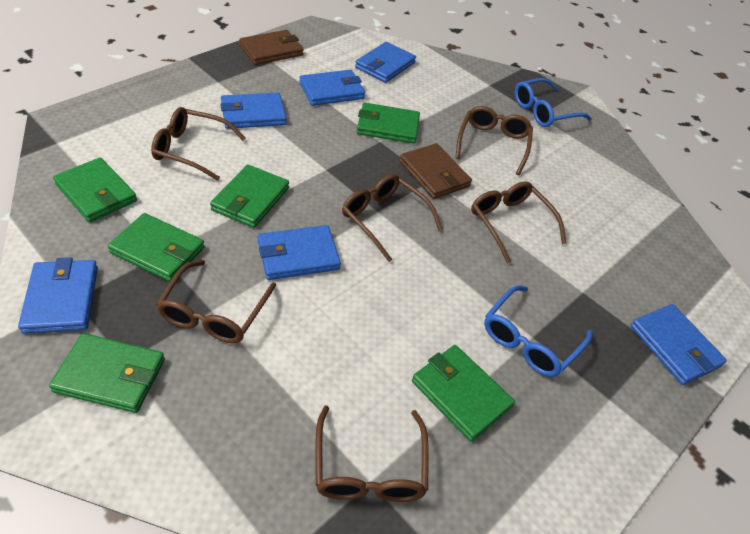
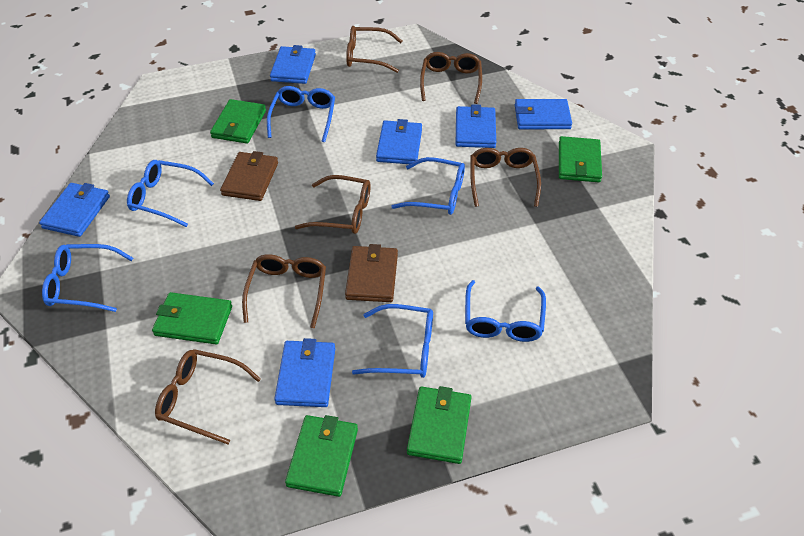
blue glasses: 2 -> 6
green wallet: 6 -> 5

